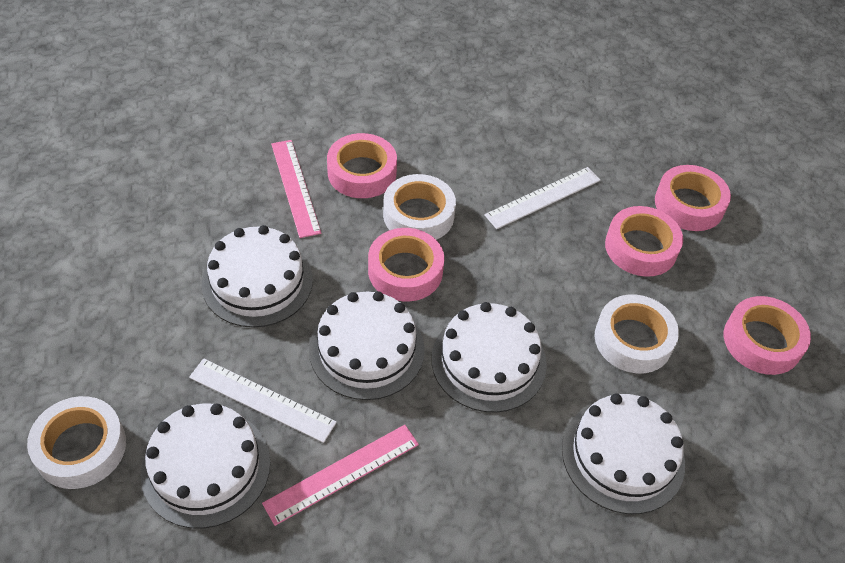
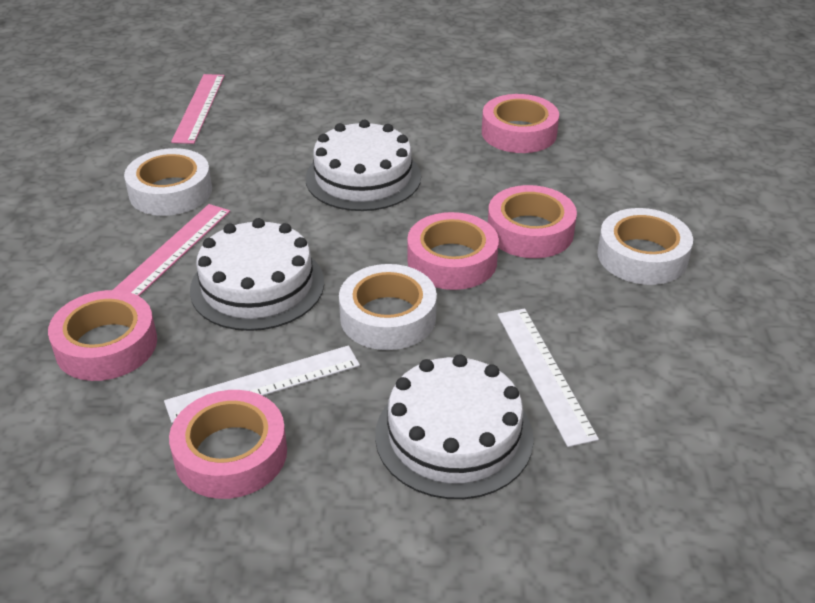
white cake: 5 -> 3

